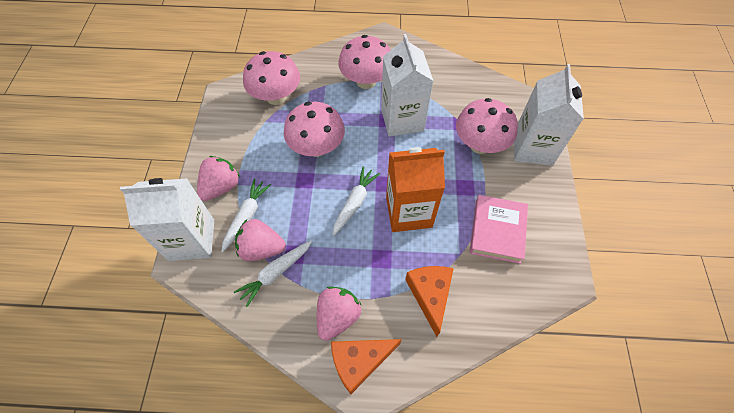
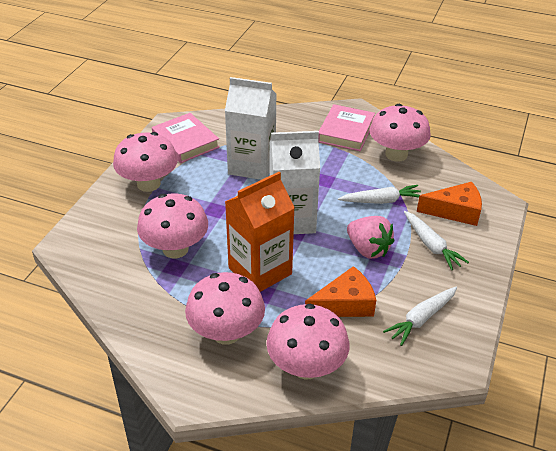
pink book: 1 -> 2
pink mushroom: 4 -> 5
pink strawberry: 3 -> 1
white carton: 3 -> 2

